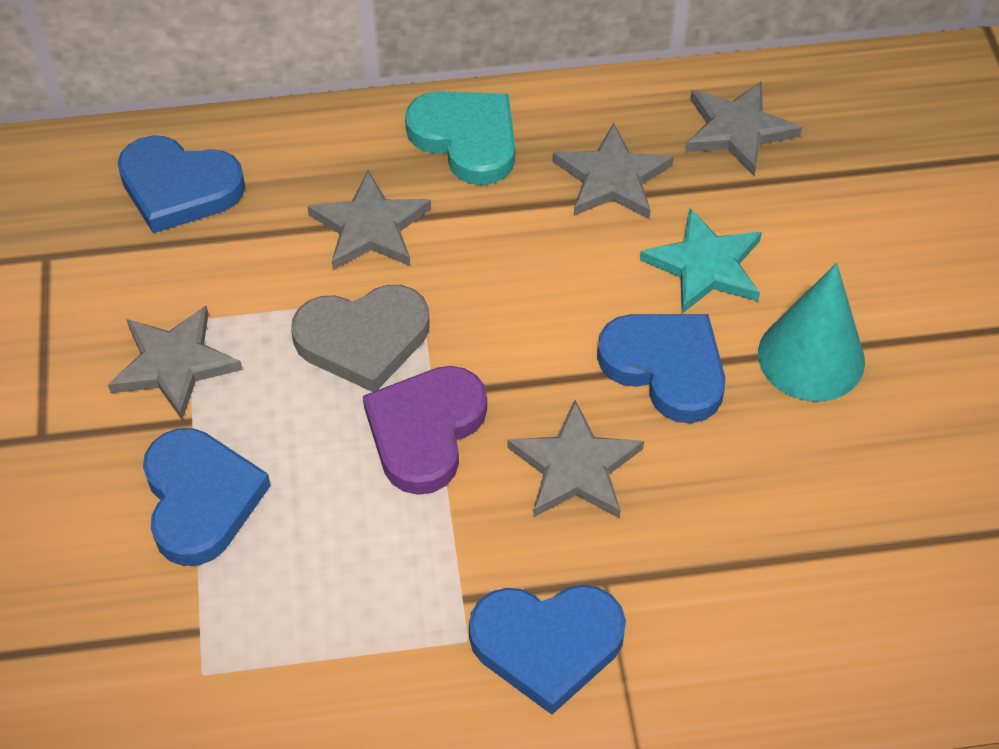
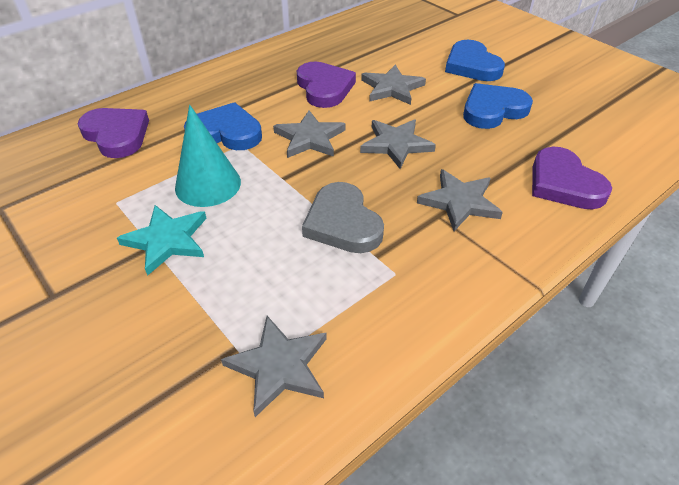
blue heart: 4 -> 3
purple heart: 1 -> 3
turquoise heart: 1 -> 0

